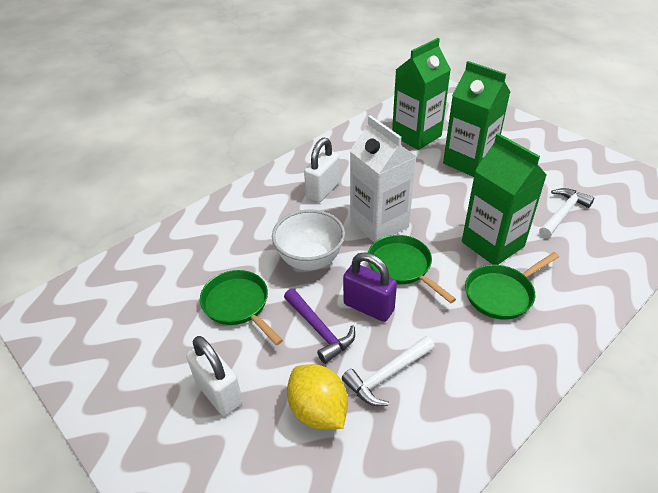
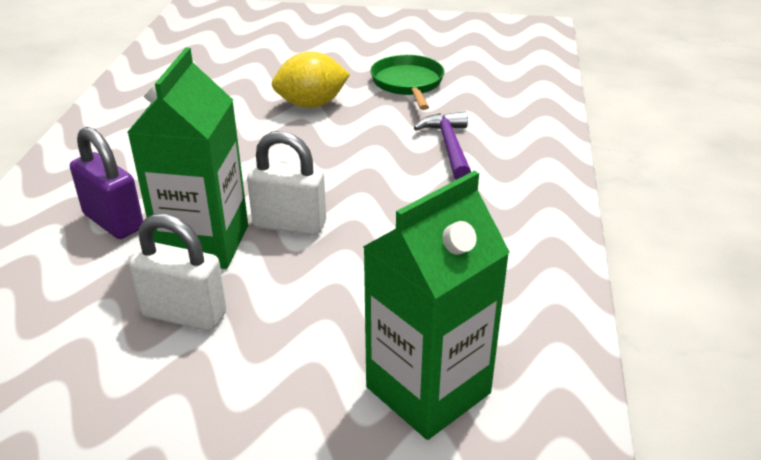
green carton: 3 -> 2
green pan: 3 -> 1
white bowl: 1 -> 0
white carton: 1 -> 0
white hammer: 2 -> 0

